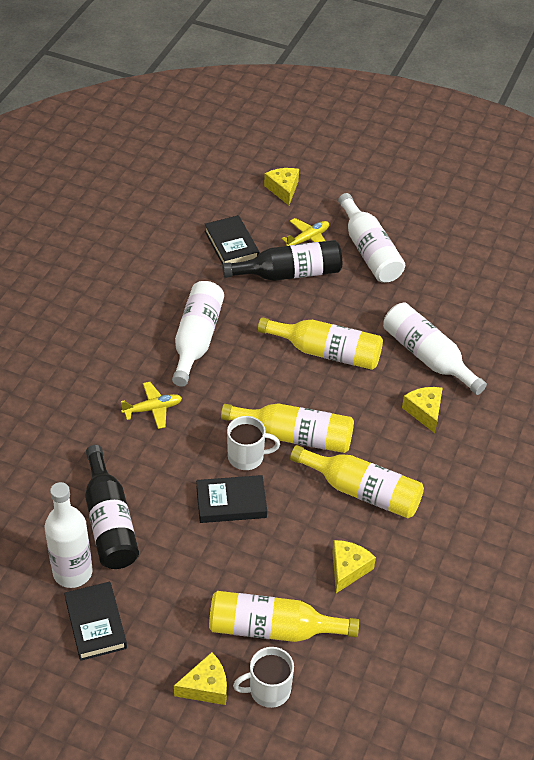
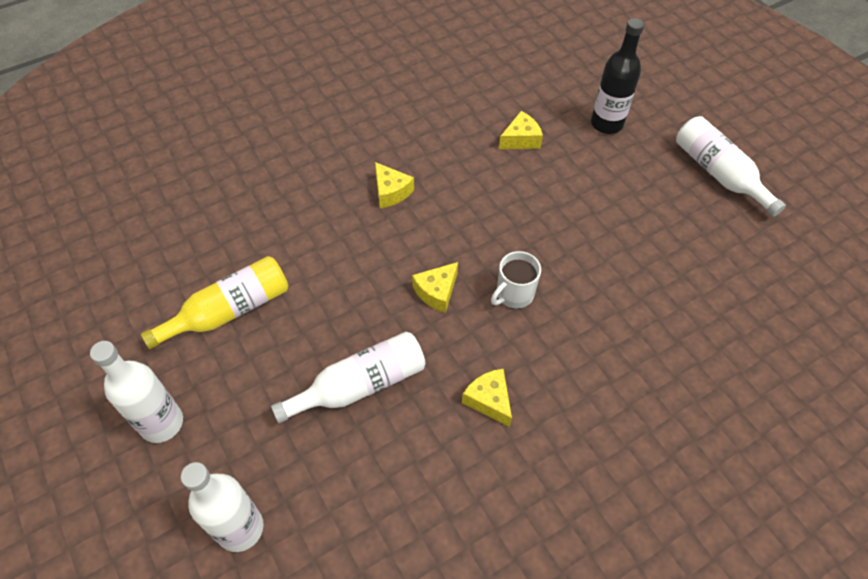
black book: 3 -> 0
black bottle: 2 -> 1
white mug: 2 -> 1
yellow bottle: 4 -> 1
yellow plane: 2 -> 0

